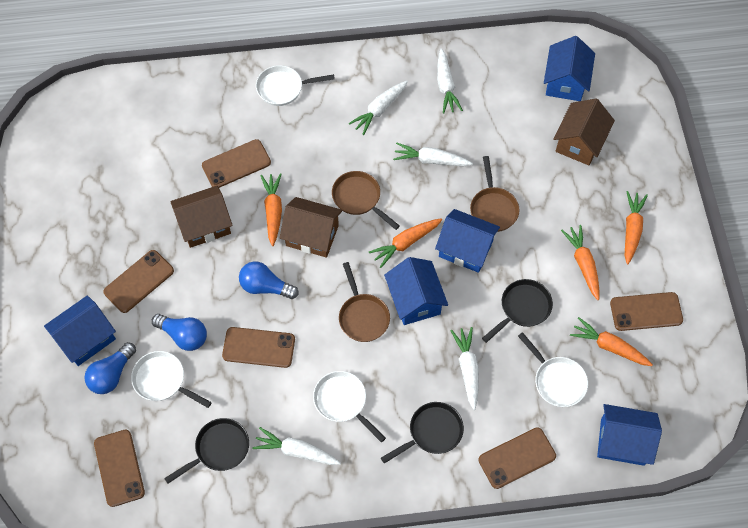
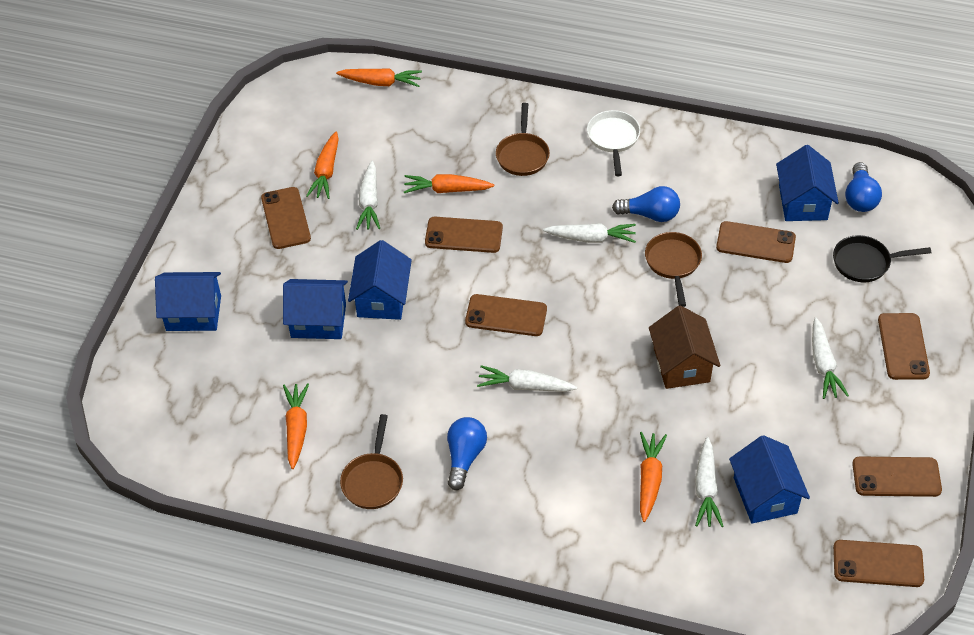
black pan: 3 -> 1
brown house: 3 -> 1
brown phone: 6 -> 7
white pan: 4 -> 1

